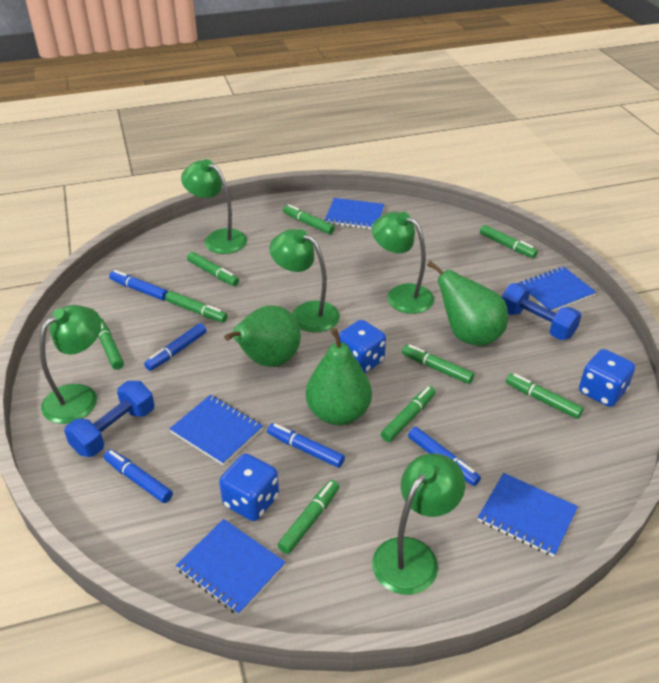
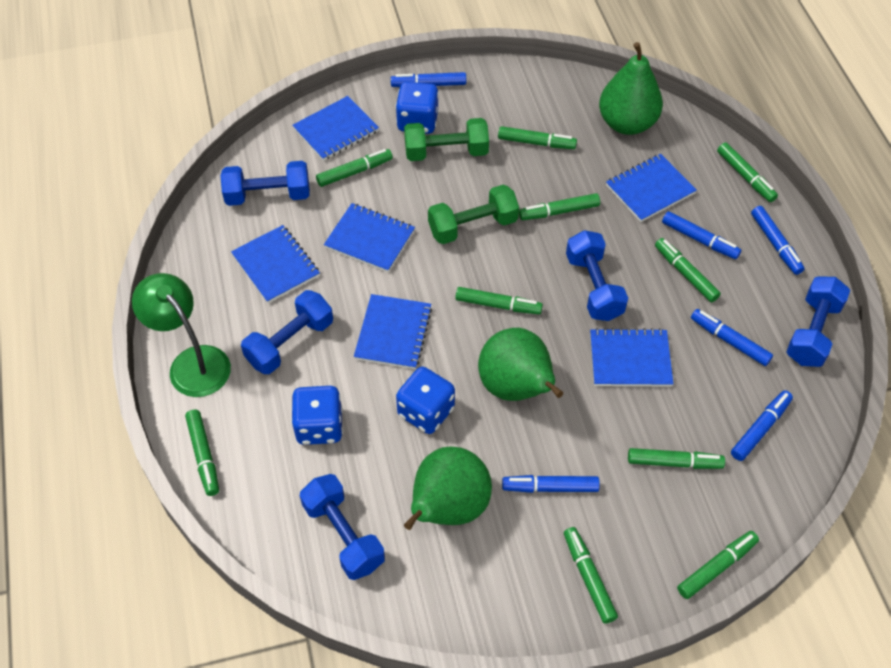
blue dumbbell: 2 -> 5
blue marker: 5 -> 6
blue notebook: 5 -> 6
green dumbbell: 0 -> 2
green lamp: 5 -> 1
green marker: 9 -> 10

